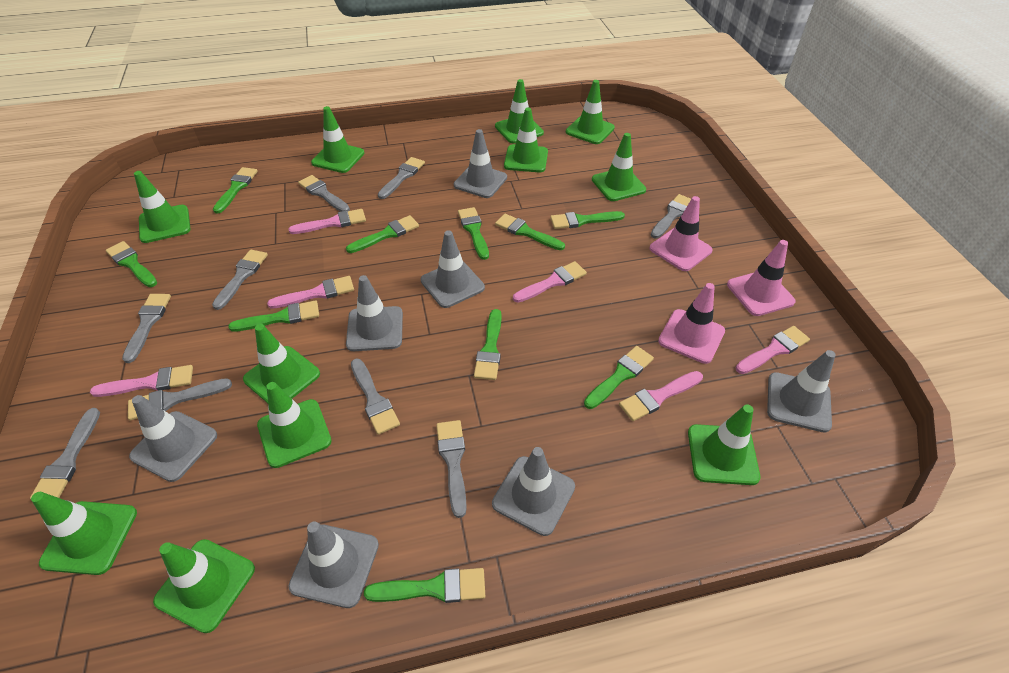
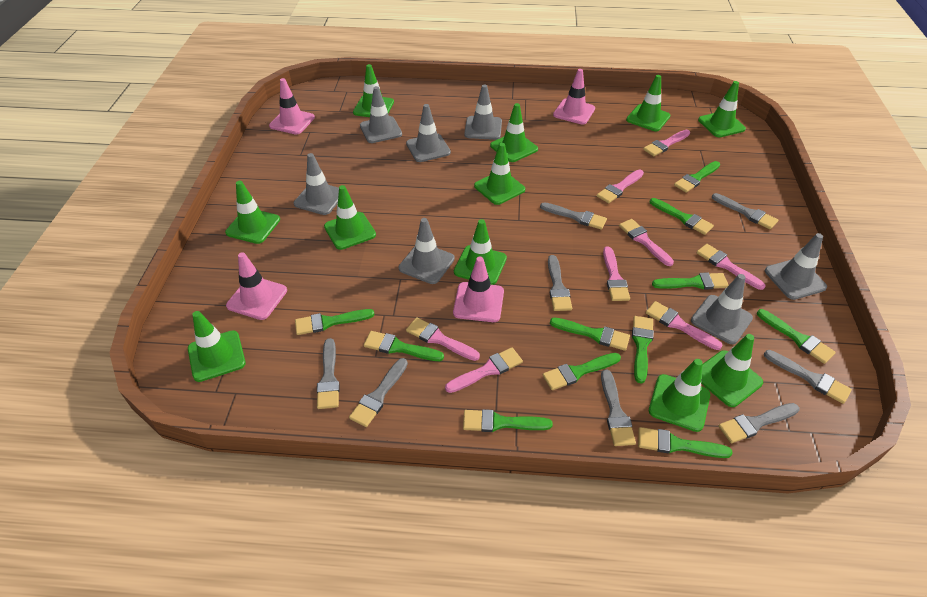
green brush: 10 -> 11
grey brush: 9 -> 8
pink brush: 6 -> 8
pink traffic cone: 3 -> 4

